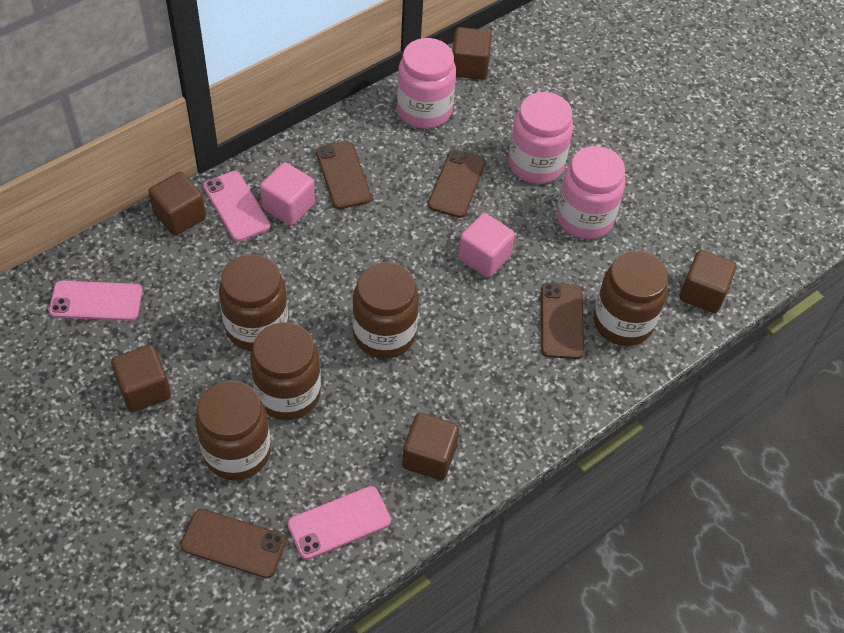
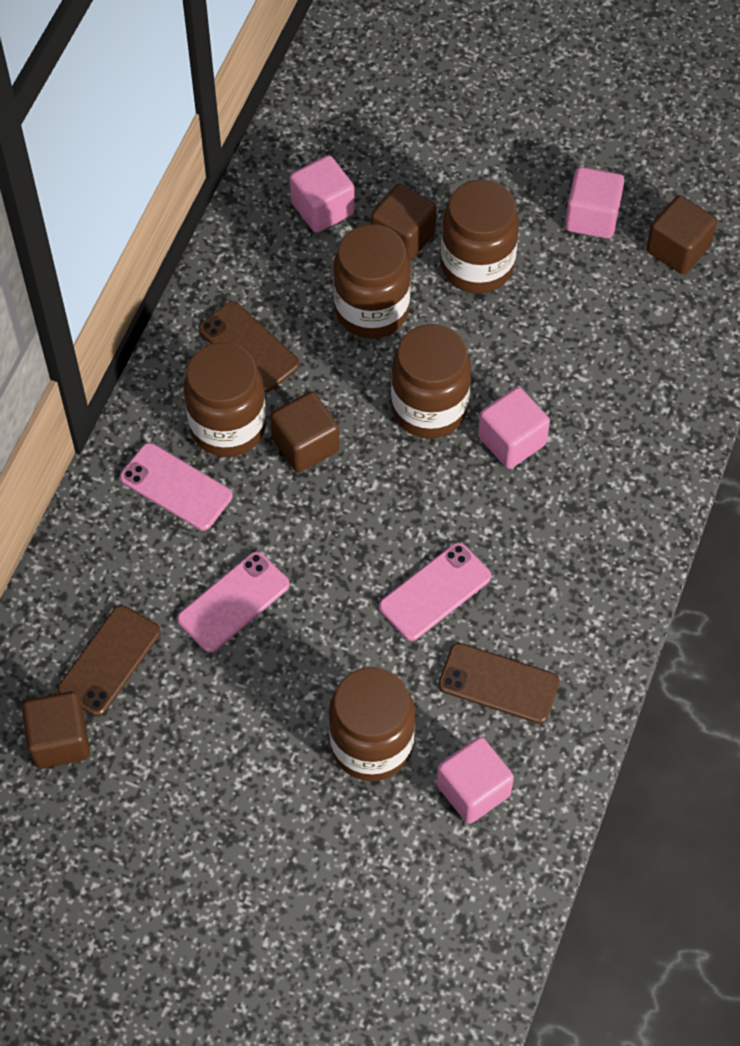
brown cube: 5 -> 4
brown phone: 4 -> 3
pink cube: 2 -> 4
pink jar: 3 -> 0

